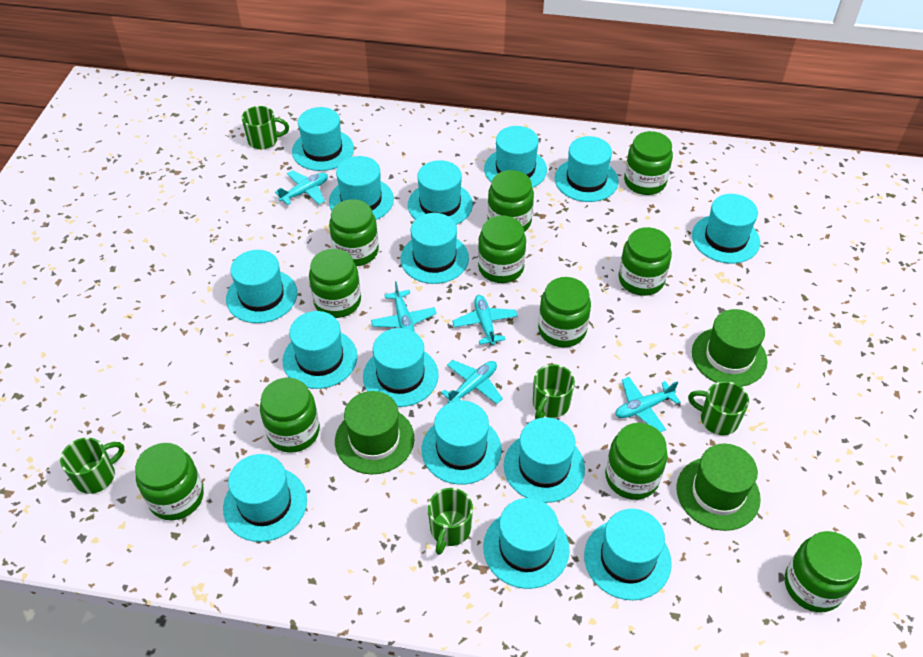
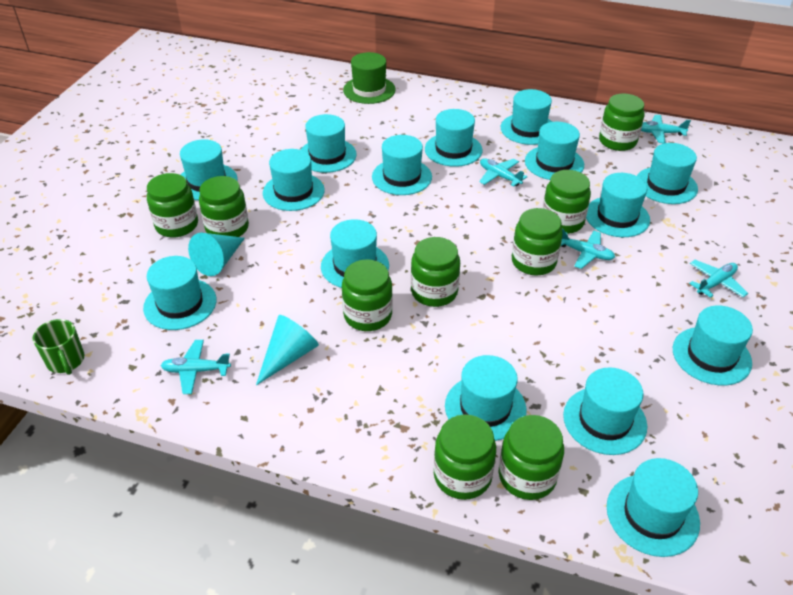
green hat: 3 -> 1
green jar: 11 -> 9
green mug: 5 -> 1
turquoise cone: 0 -> 2

